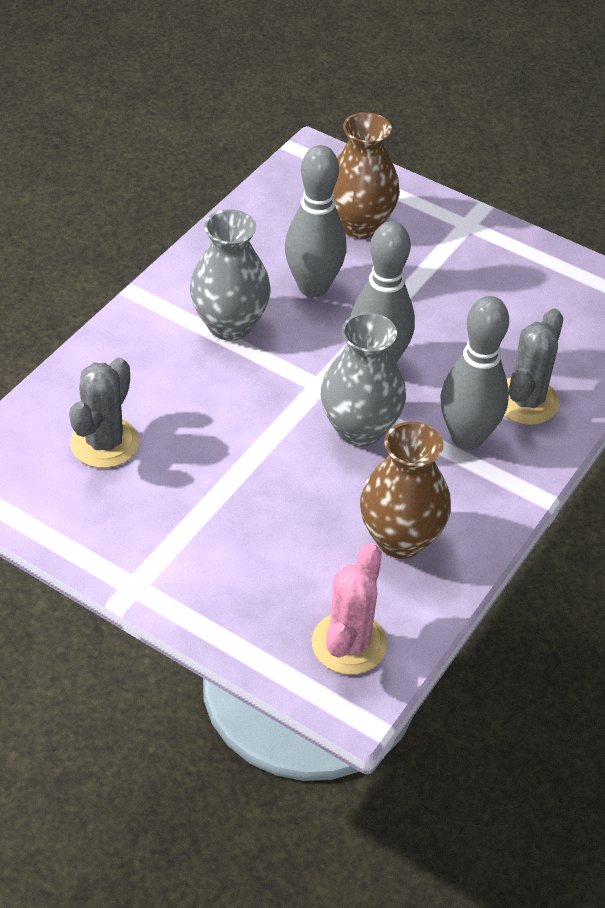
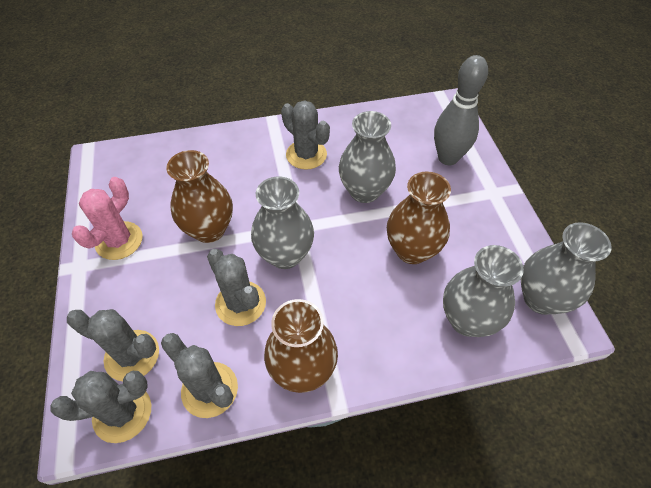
brown vase: 2 -> 3
grey bowling pin: 3 -> 1
grey cactus: 2 -> 5
grey vase: 2 -> 4

